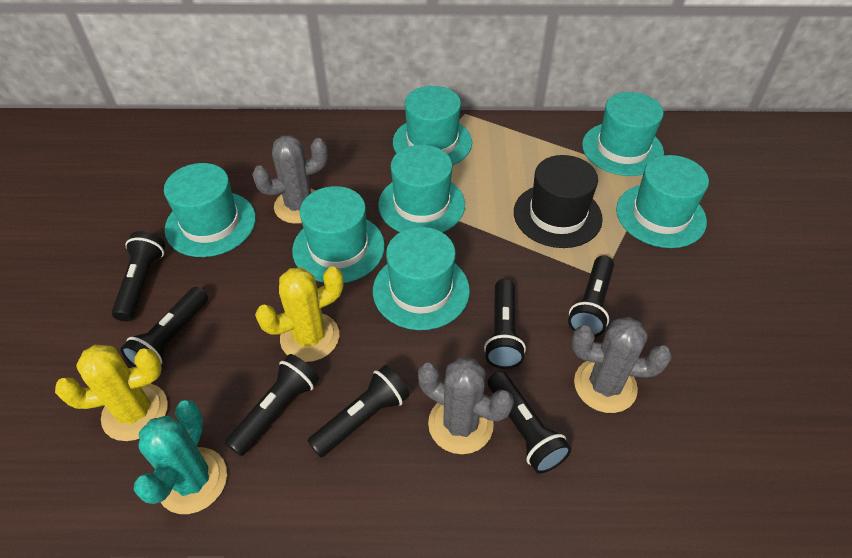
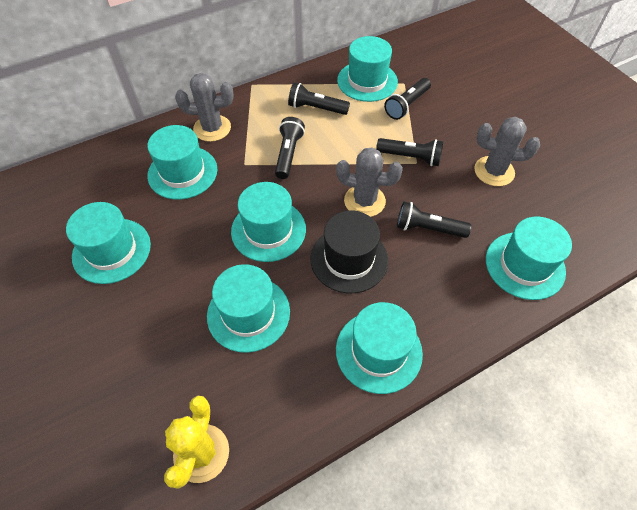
black flashlight: 7 -> 5
turquoise cactus: 1 -> 0
yellow cactus: 2 -> 1

